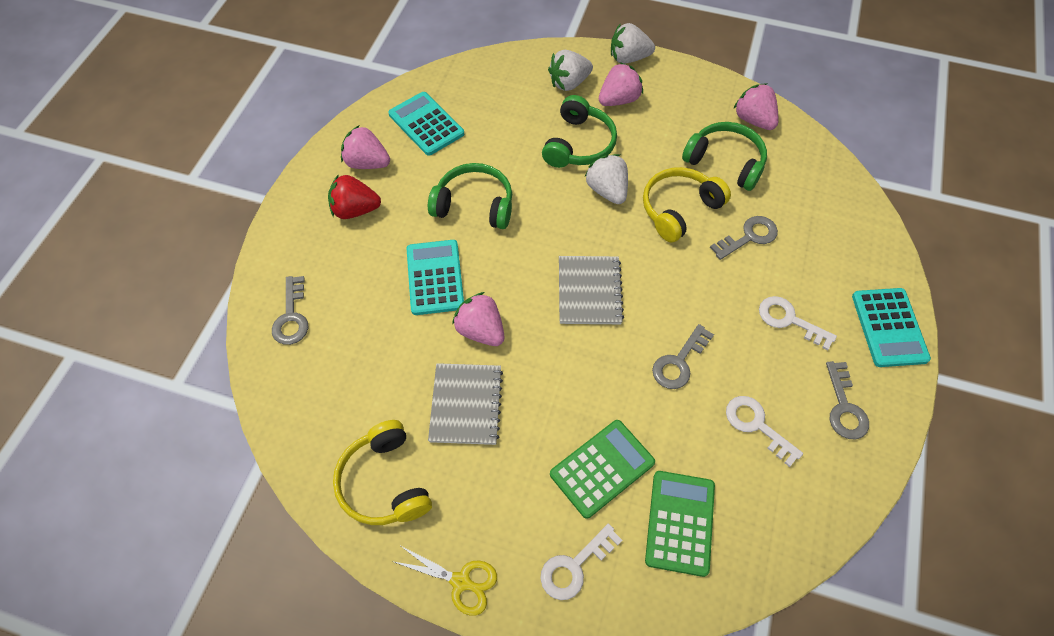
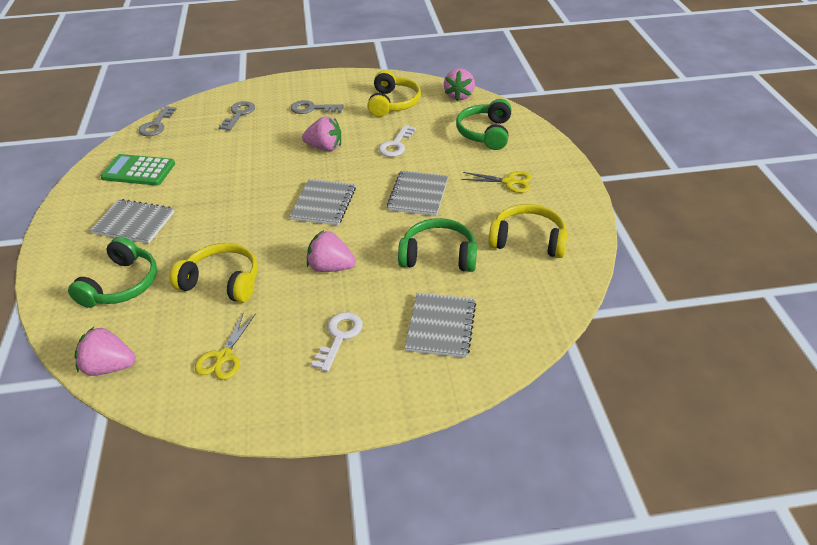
green calculator: 2 -> 1
grey key: 4 -> 3
grey notebook: 2 -> 4
red strawberry: 1 -> 0
turquoise calculator: 3 -> 0
white key: 3 -> 2
white strawberry: 3 -> 0
yellow headphones: 2 -> 3
yellow scissors: 1 -> 2

